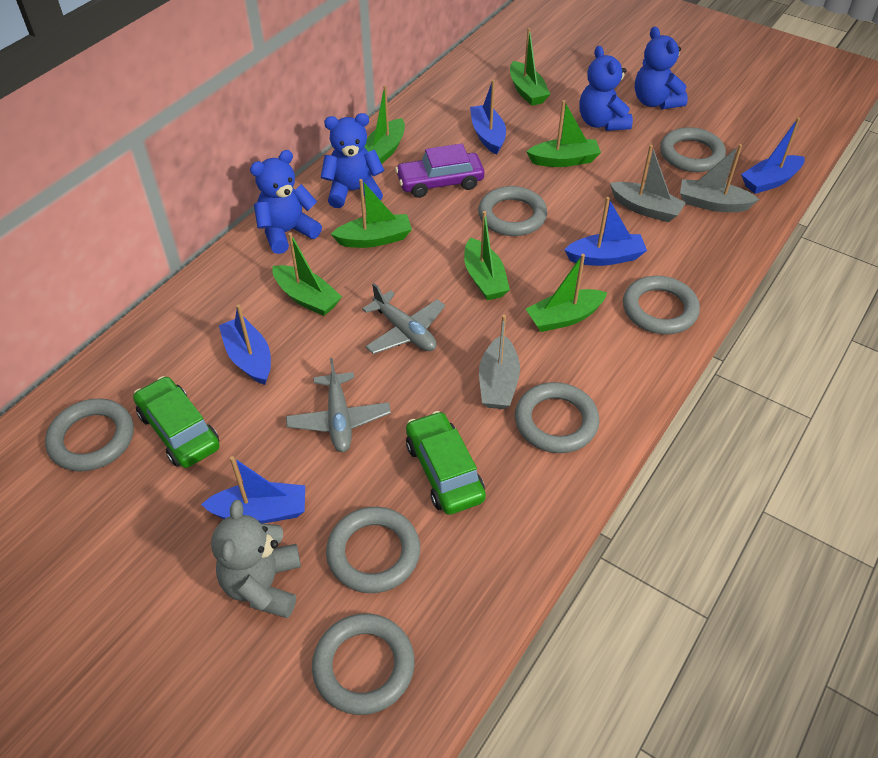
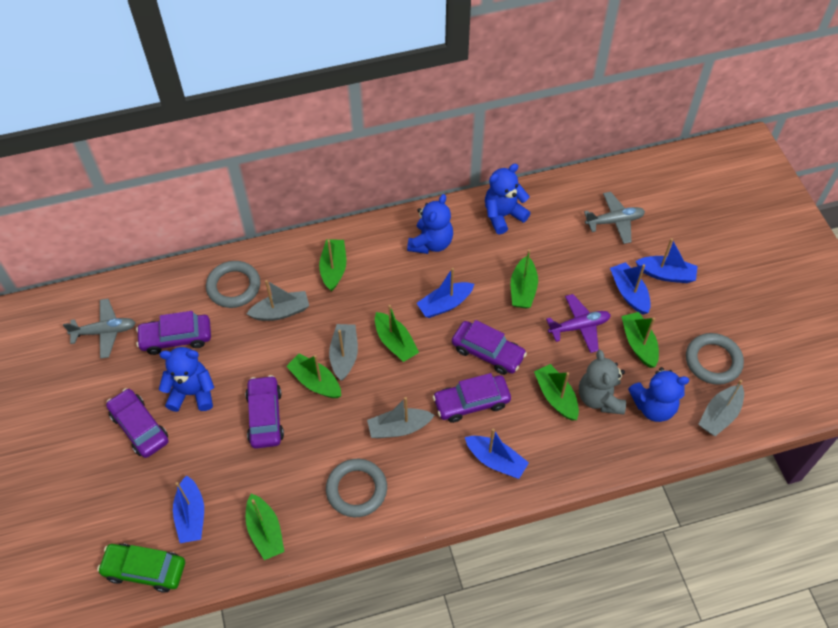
green car: 2 -> 1
grey boat: 3 -> 4
grey ring: 7 -> 3
purple car: 1 -> 5
purple plane: 0 -> 1

